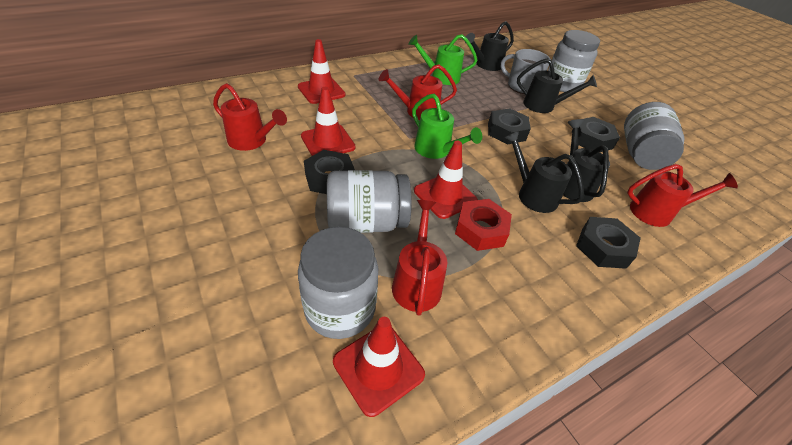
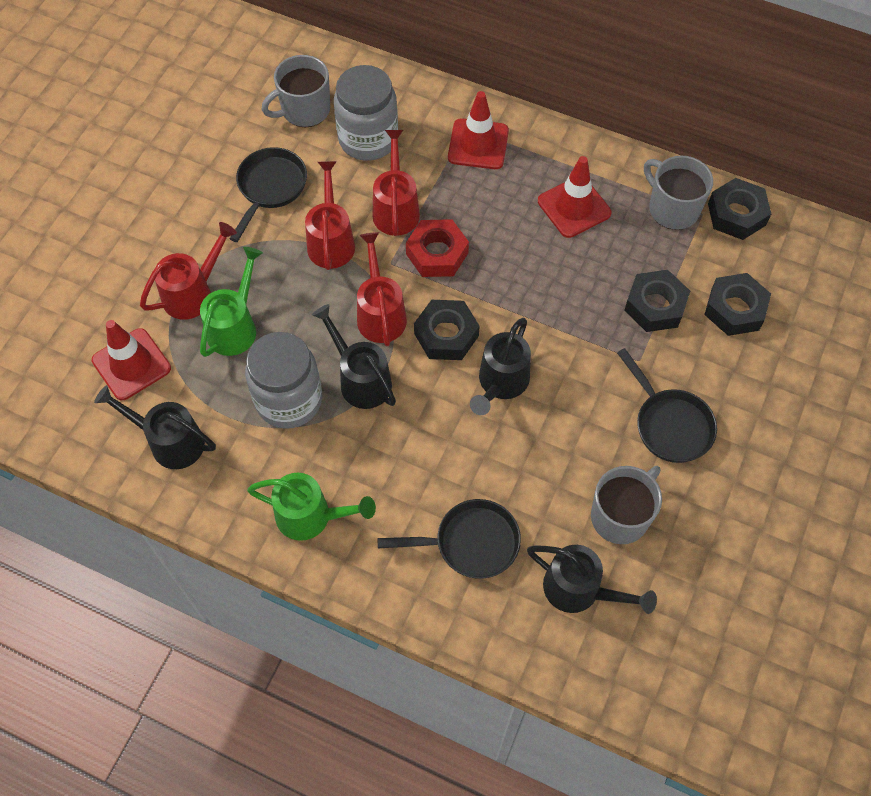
black pan: 0 -> 3
grey jar: 4 -> 2
grey mug: 1 -> 3
red traffic cone: 4 -> 3

